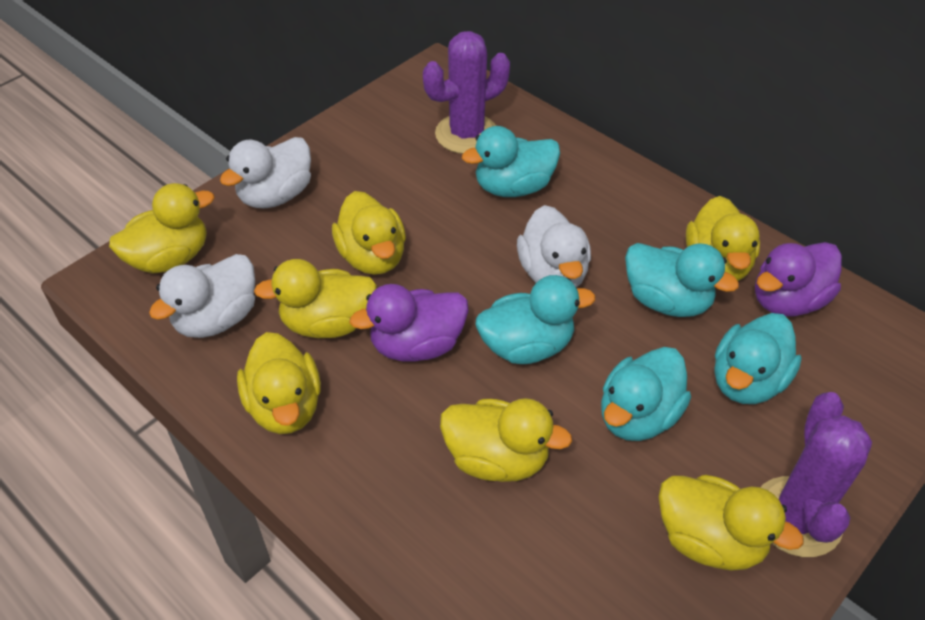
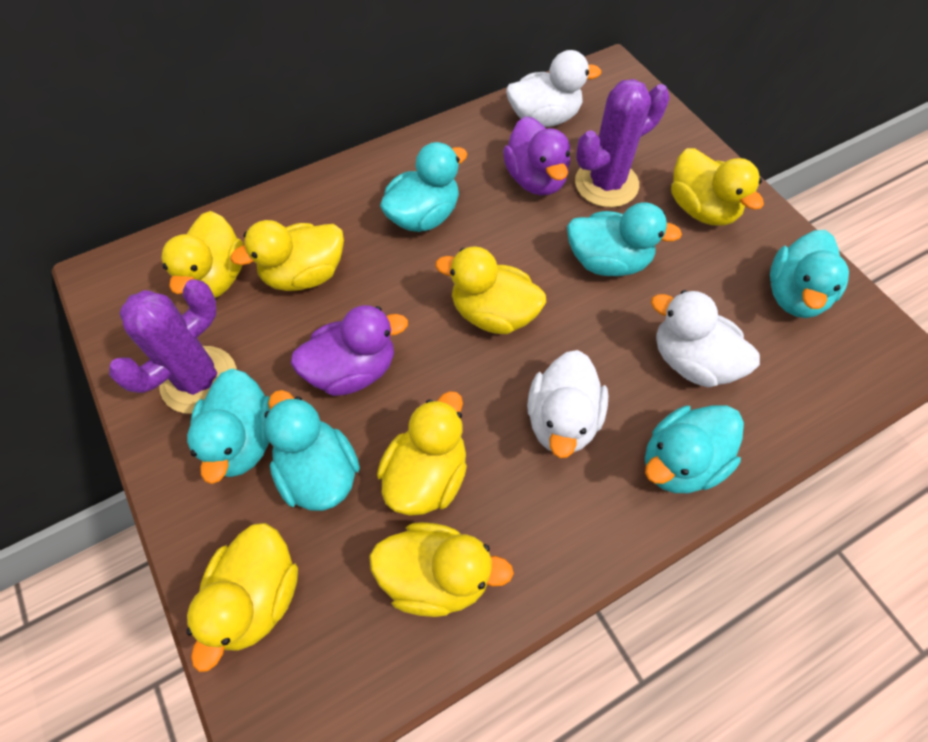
turquoise duck: 5 -> 6

